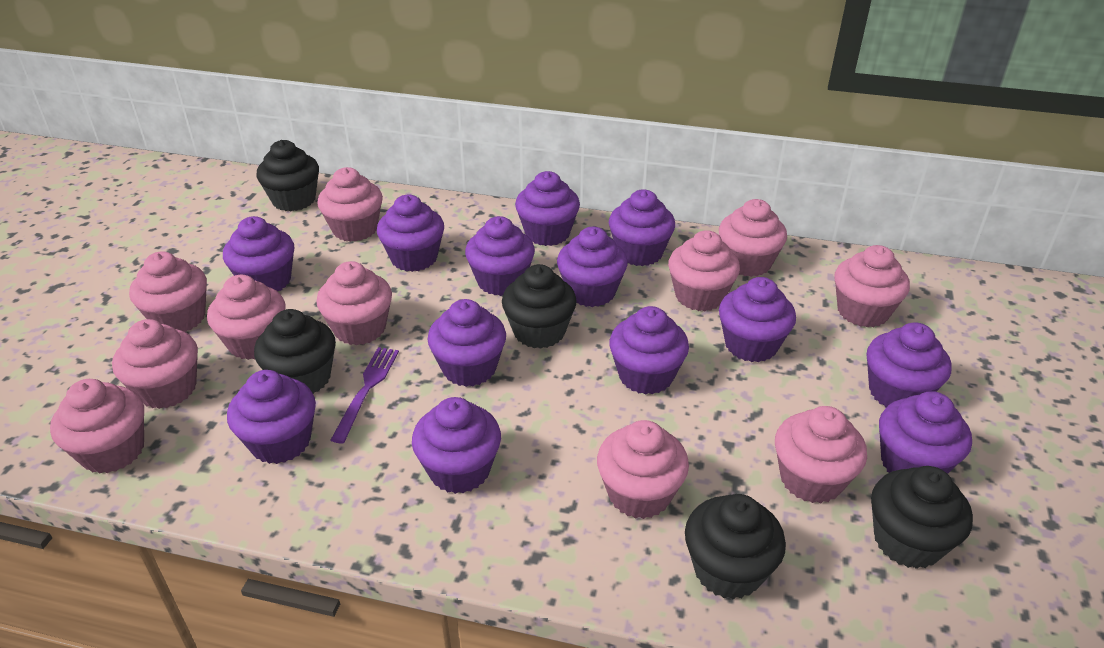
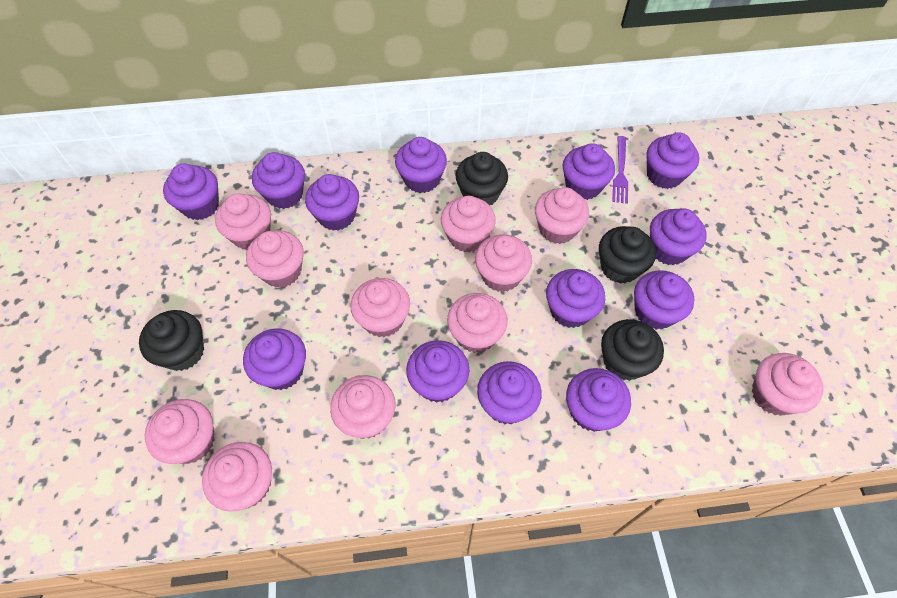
black cupcake: 5 -> 4

